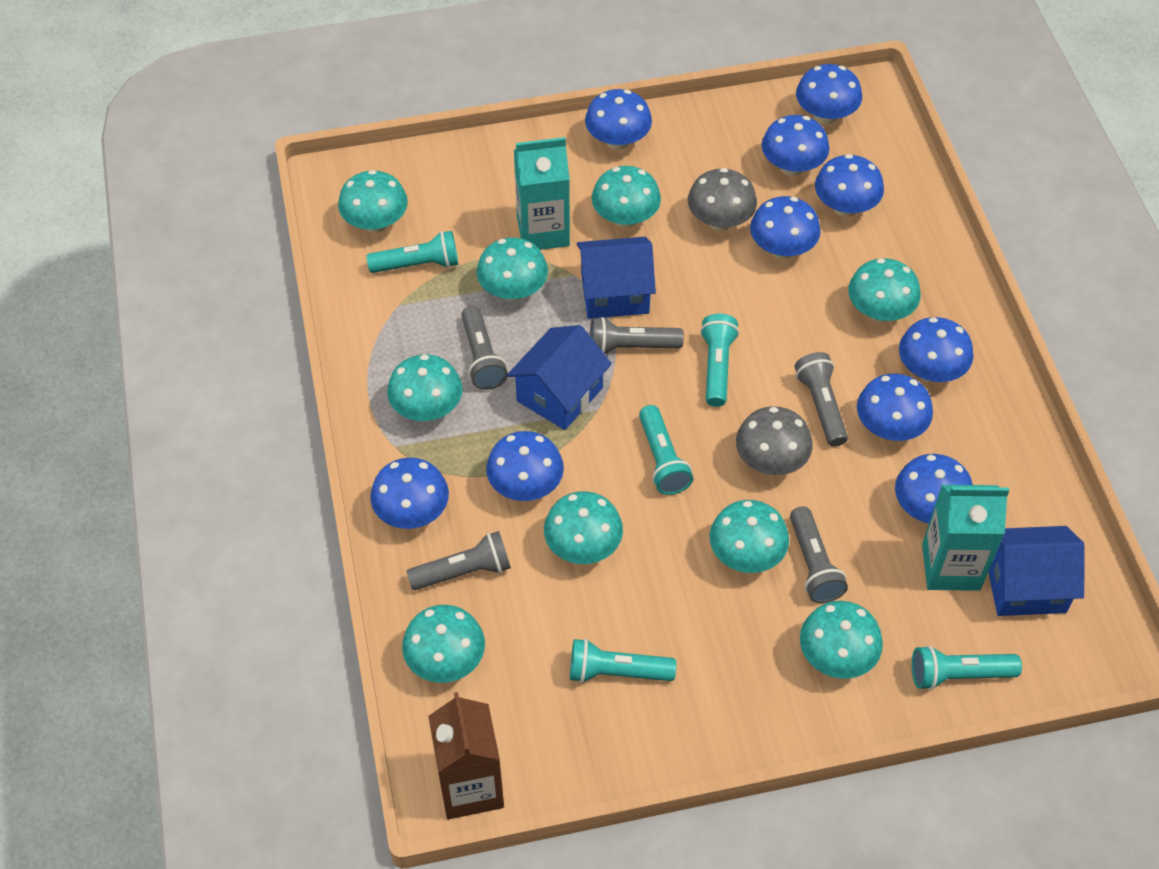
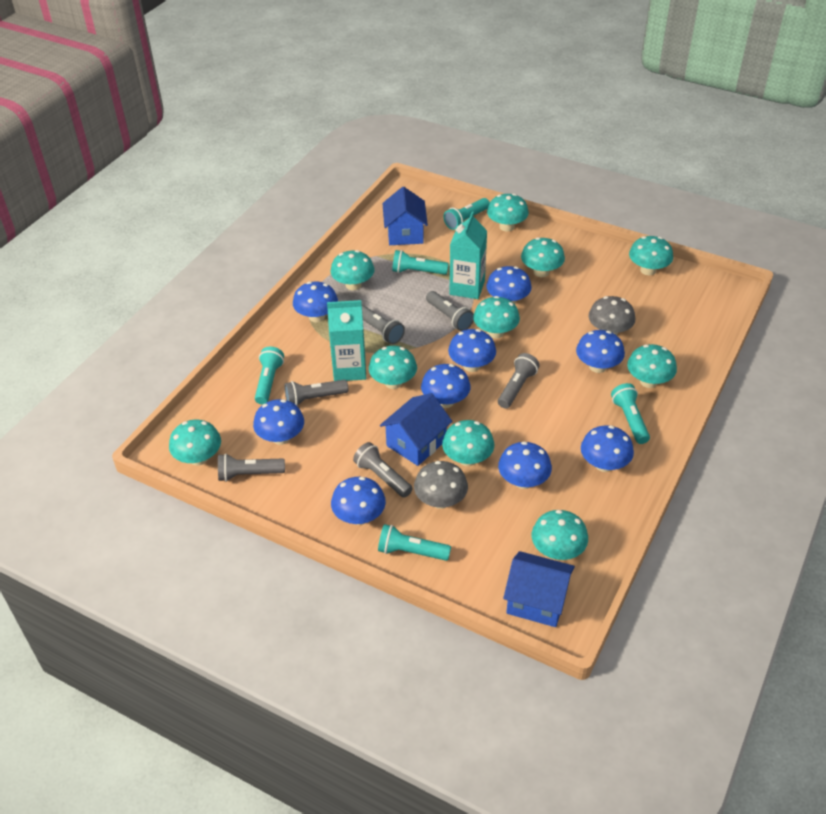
blue mushroom: 10 -> 9
brown carton: 1 -> 0
grey flashlight: 5 -> 6
turquoise mushroom: 9 -> 10

